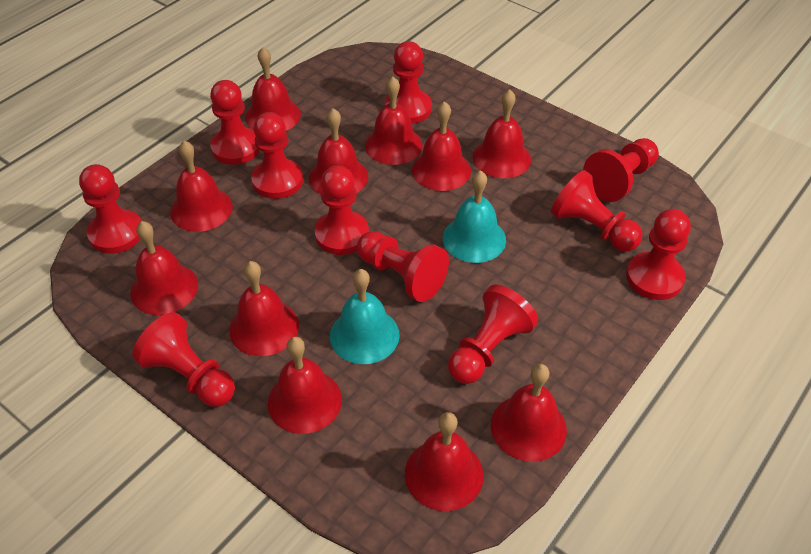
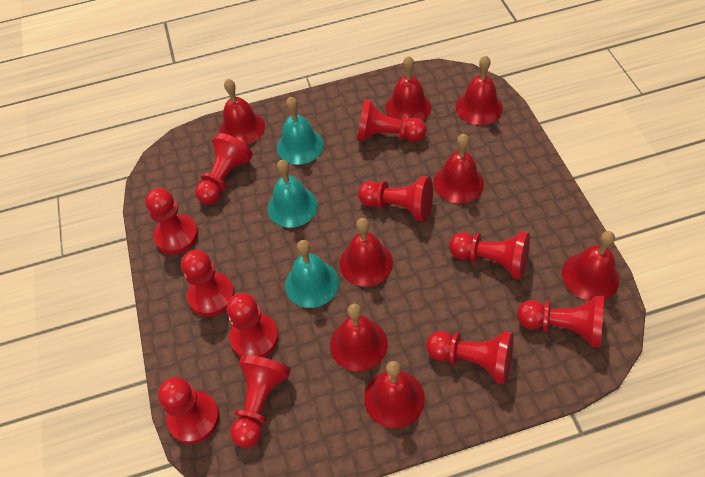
red bell: 11 -> 8
turquoise bell: 2 -> 3

